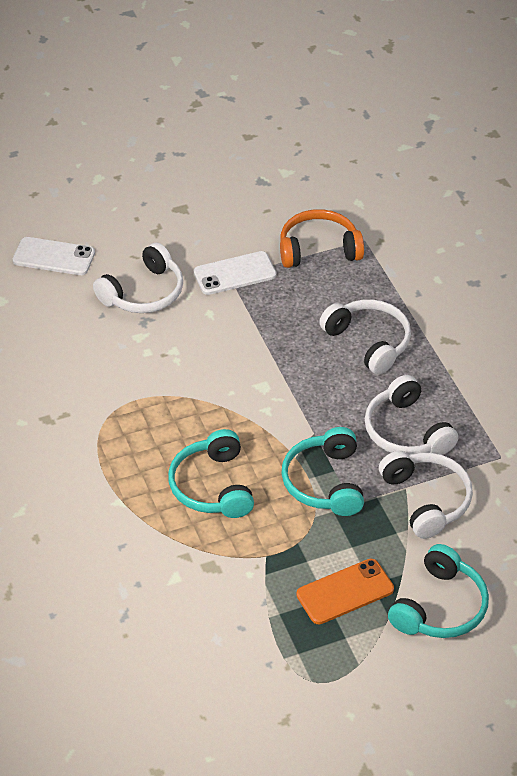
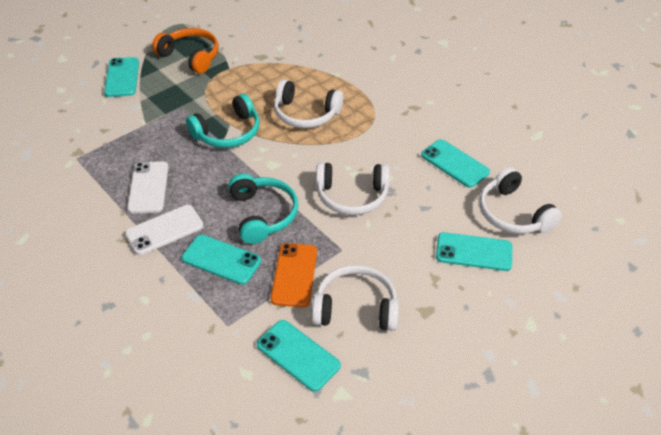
turquoise headphones: 3 -> 2
turquoise phone: 0 -> 5

